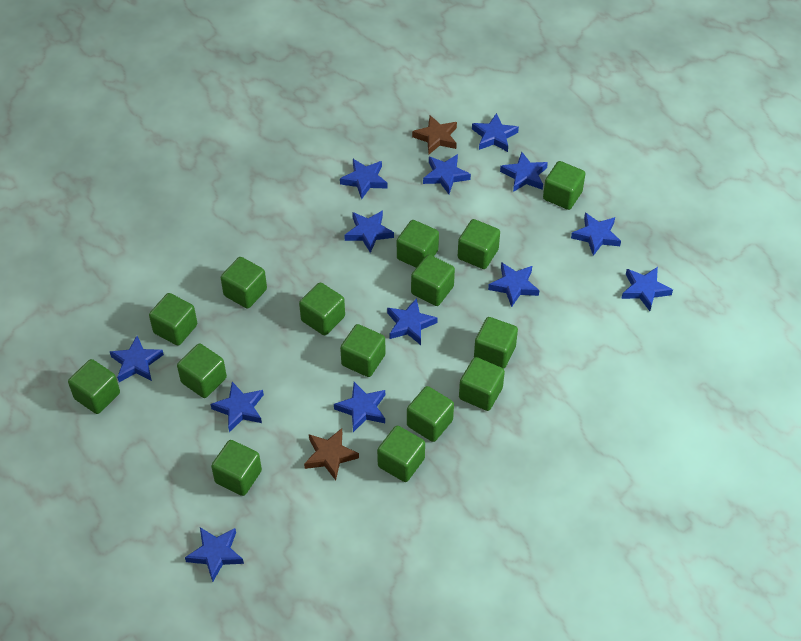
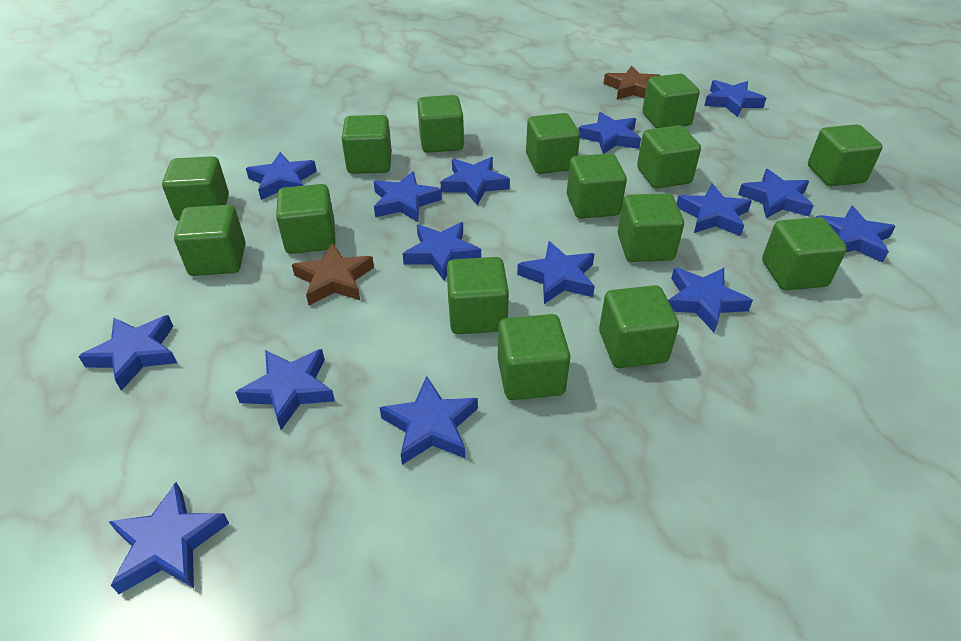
blue star: 13 -> 15

